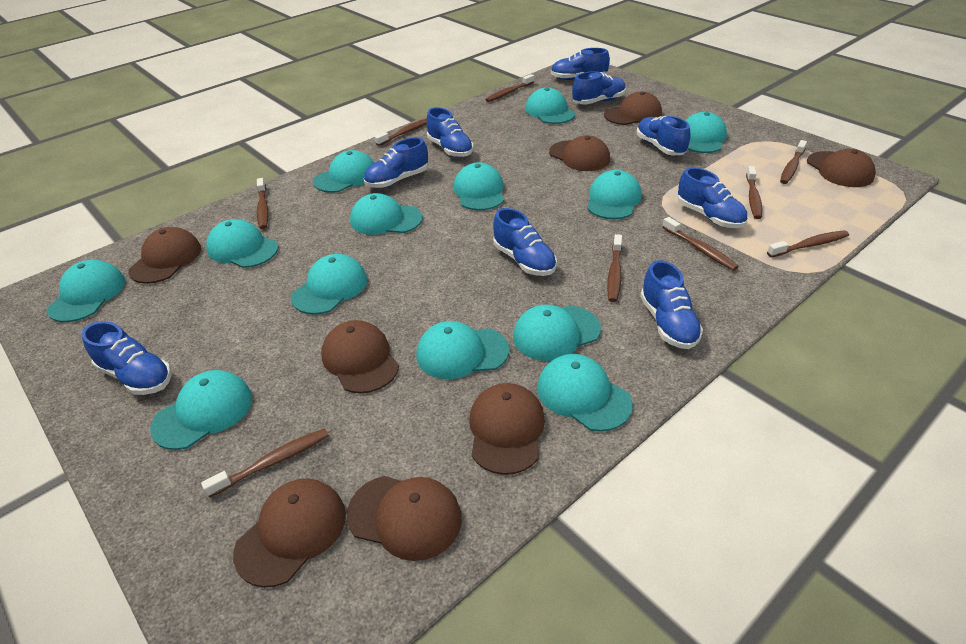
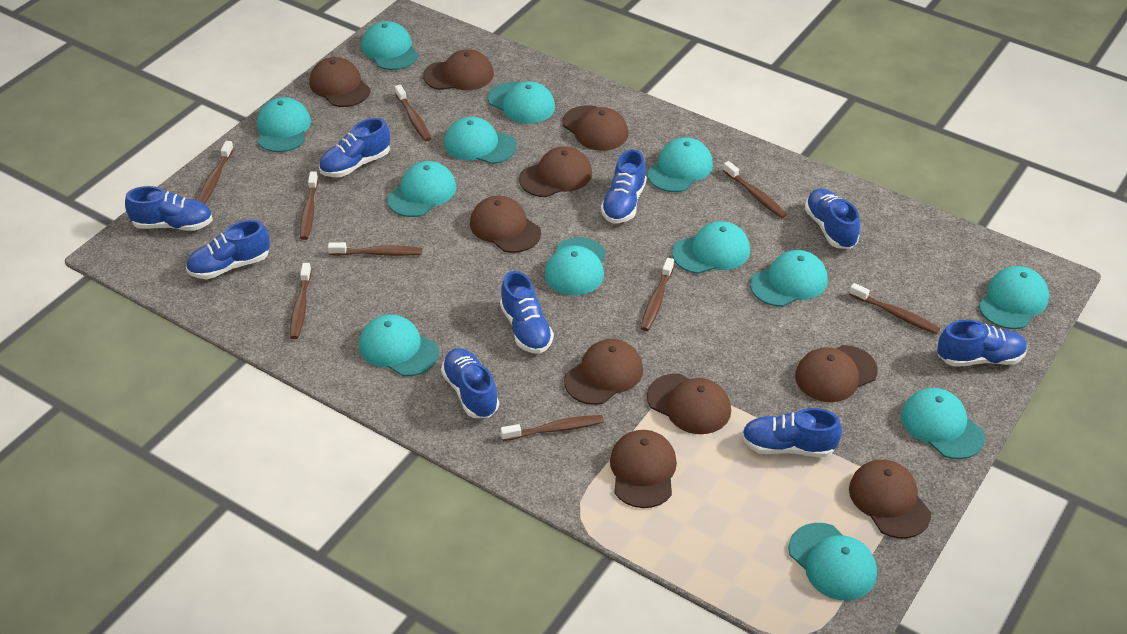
brown cap: 8 -> 10

